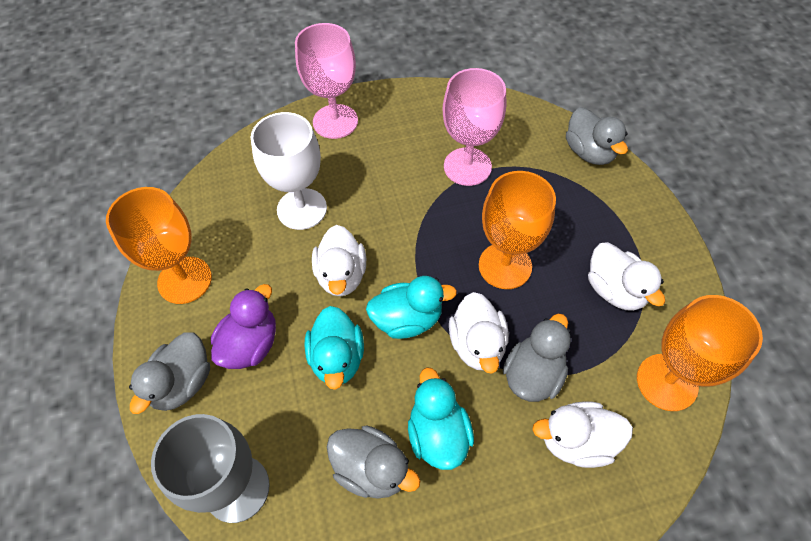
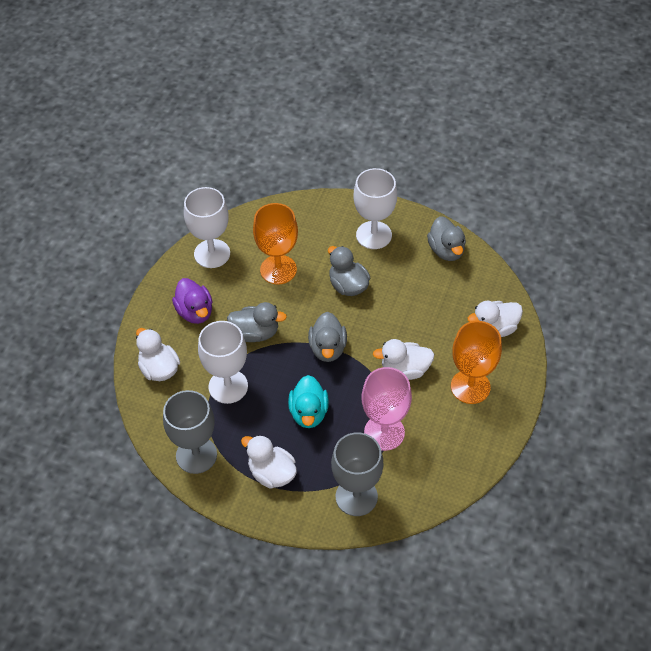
grey goblet: 1 -> 2
orange goblet: 3 -> 2
pink goblet: 2 -> 1
turquoise duck: 3 -> 1
white goblet: 1 -> 3

